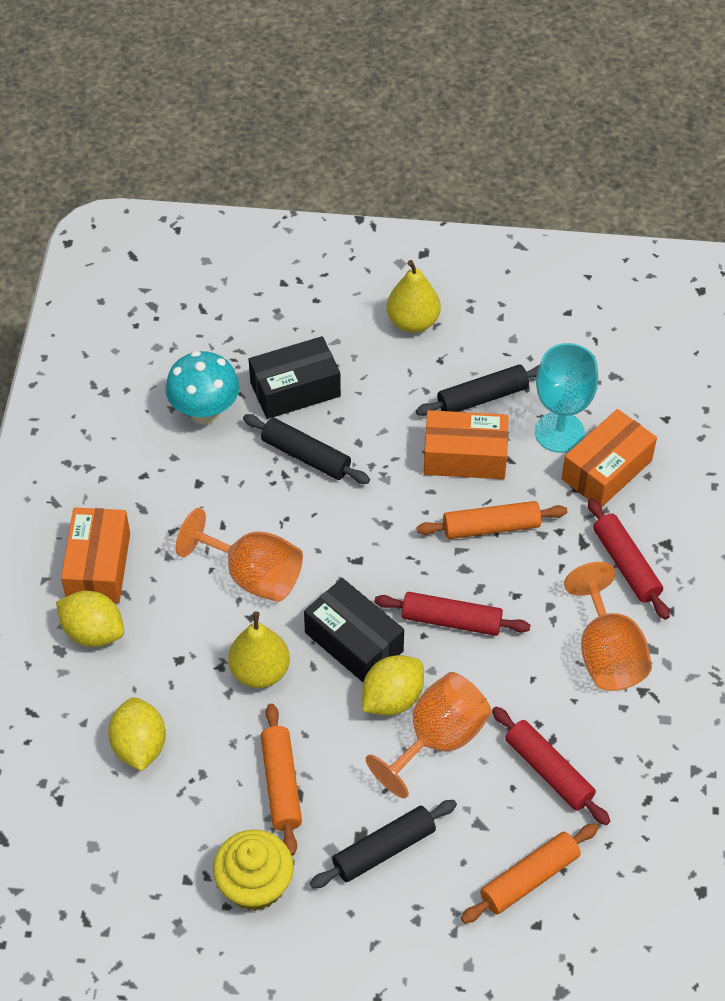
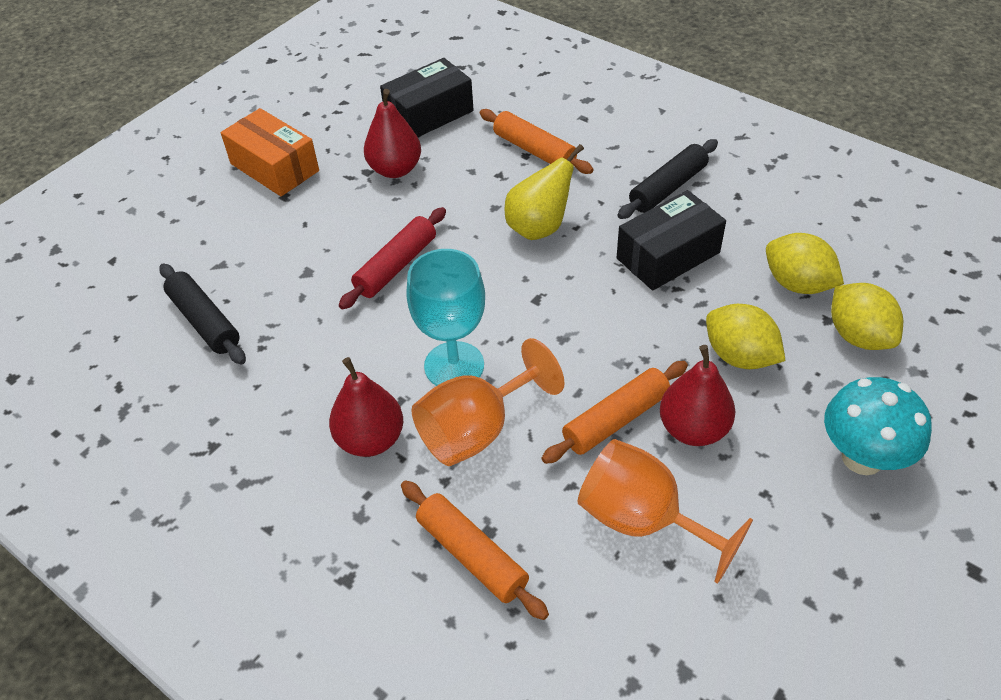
black rolling pin: 3 -> 2
orange box: 3 -> 1
orange goblet: 3 -> 2
red pear: 0 -> 3
red rolling pin: 3 -> 1
yellow cupcake: 1 -> 0
yellow pear: 2 -> 1

